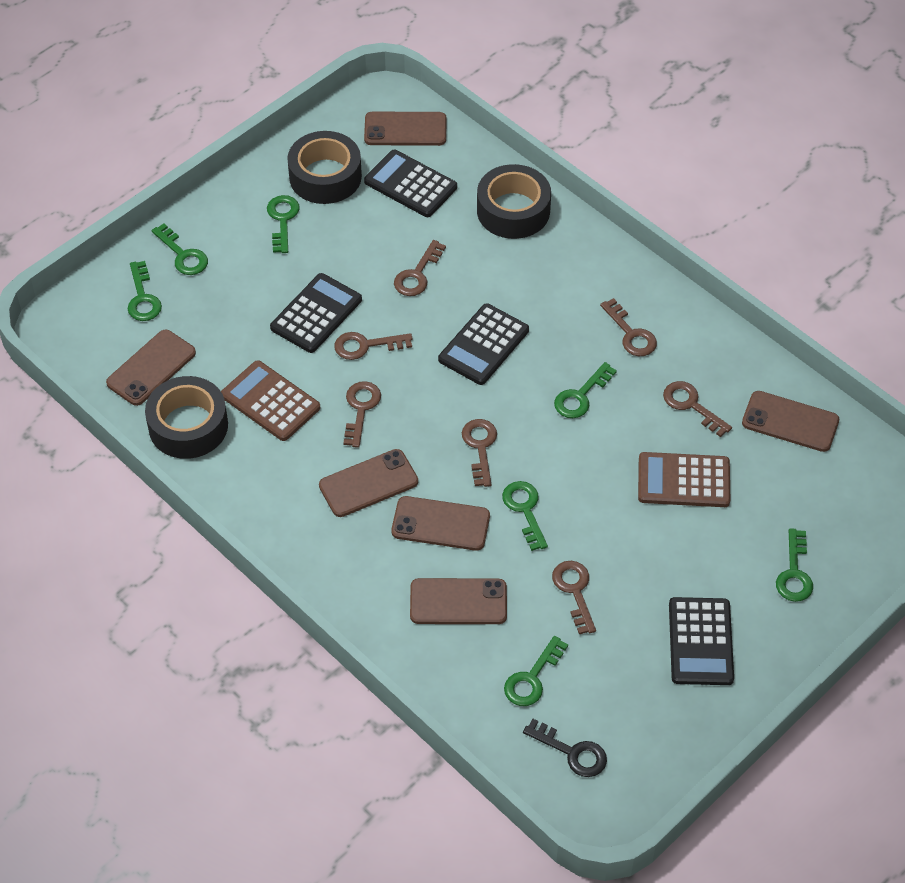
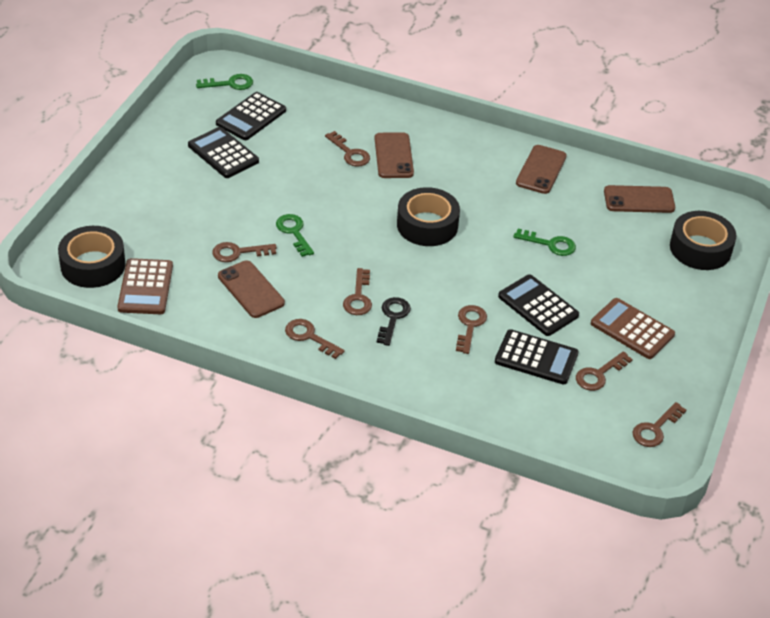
brown phone: 6 -> 4
green key: 7 -> 3

